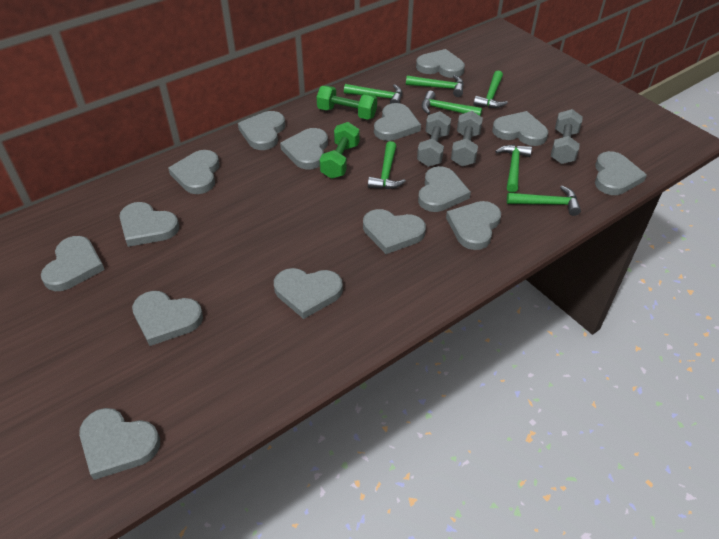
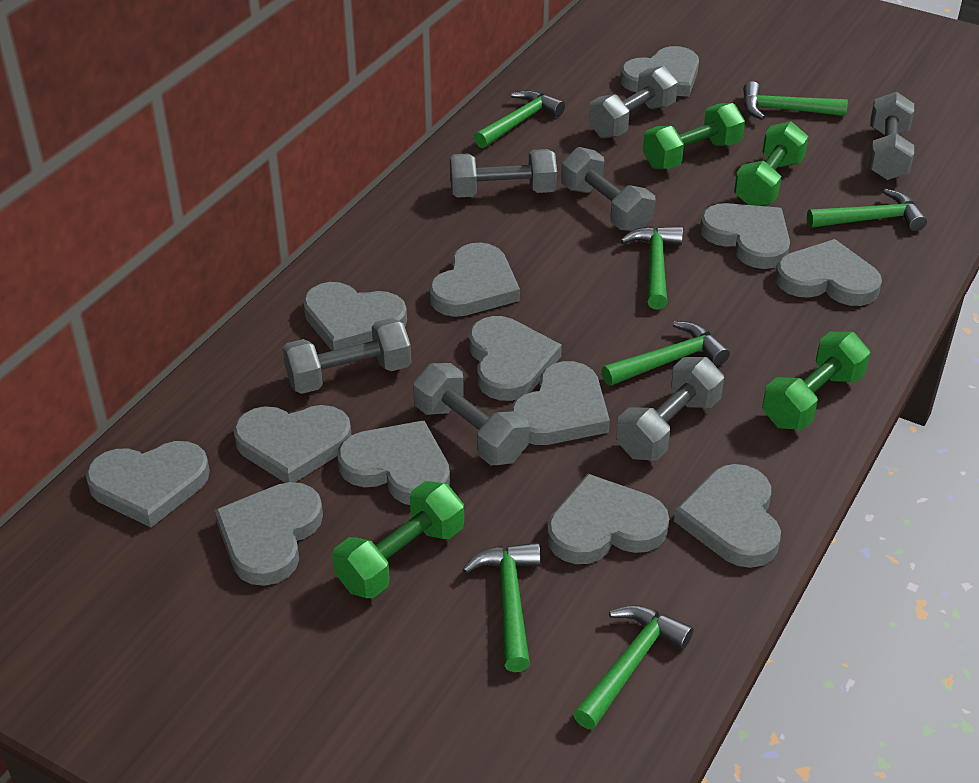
green dumbbell: 2 -> 4
grey dumbbell: 3 -> 7
grey heart: 15 -> 13

